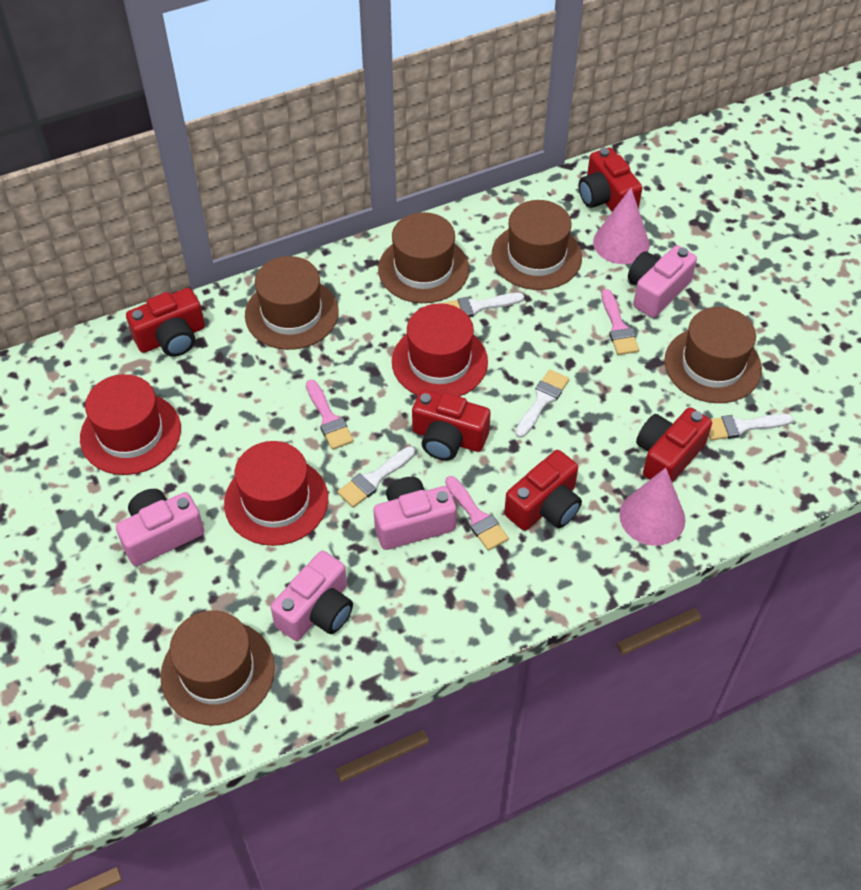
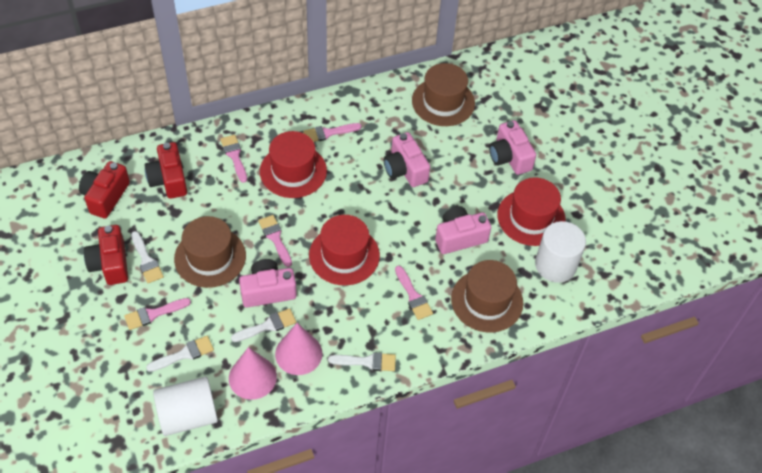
brown hat: 5 -> 3
pink brush: 3 -> 5
red camera: 5 -> 3
white cylinder: 0 -> 2

